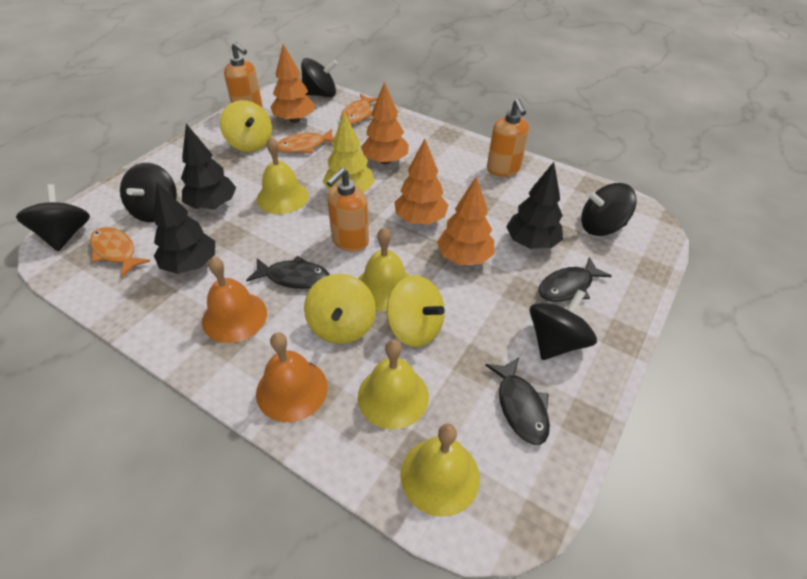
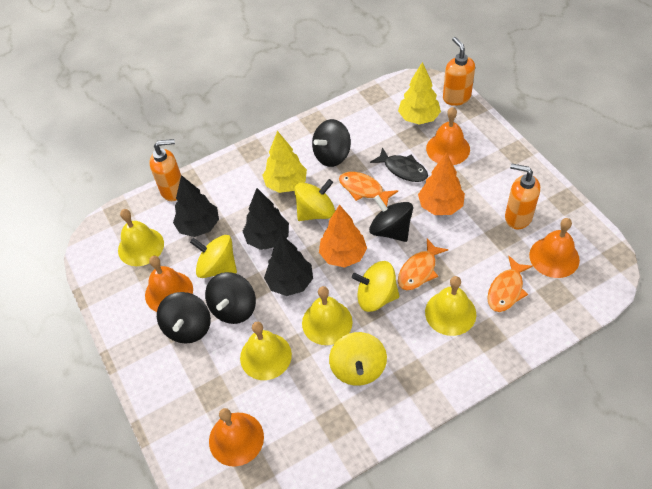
black fish: 3 -> 1
black spinning top: 5 -> 4
orange bell: 2 -> 4
orange tree: 4 -> 2
yellow spinning top: 3 -> 4
yellow tree: 1 -> 2

